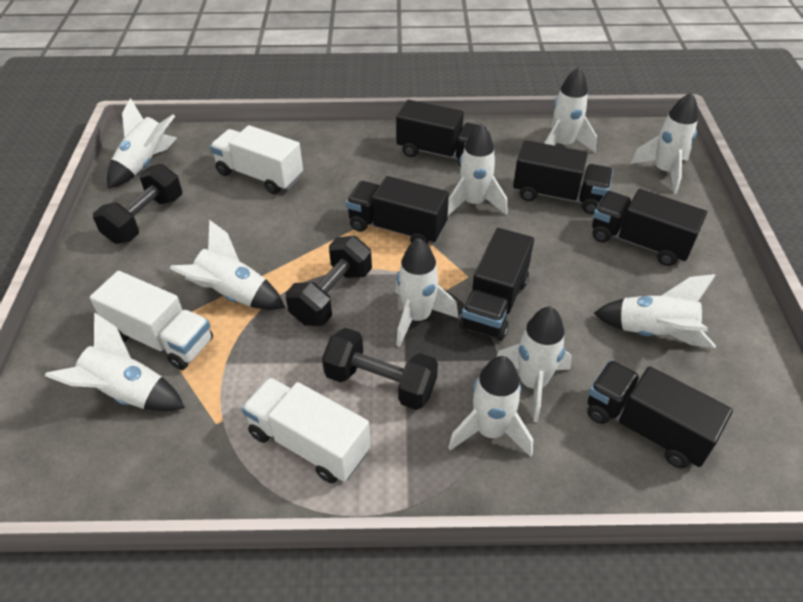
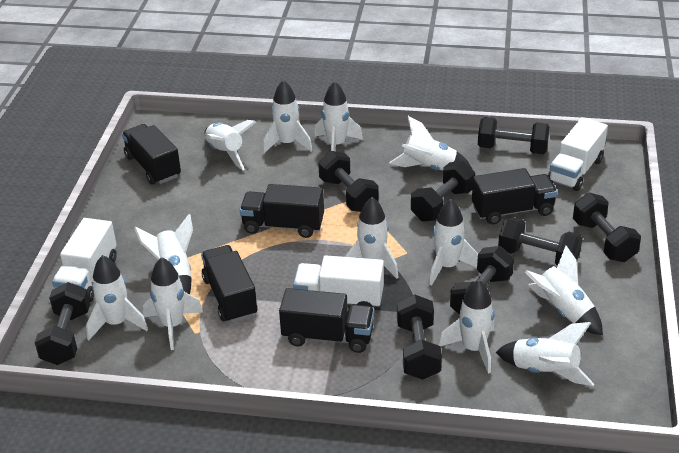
black dumbbell: 3 -> 8
black truck: 6 -> 5
white rocket: 10 -> 12

